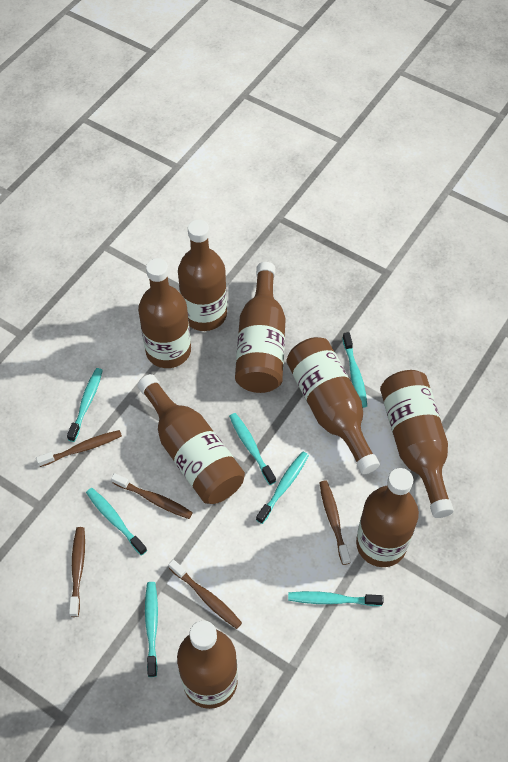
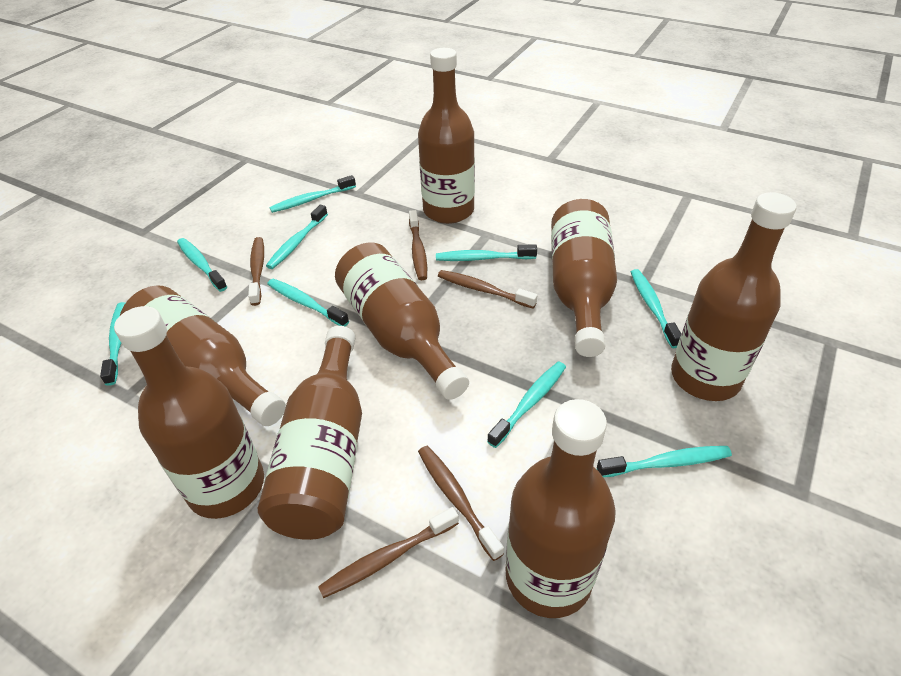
turquoise toothbrush: 7 -> 9

